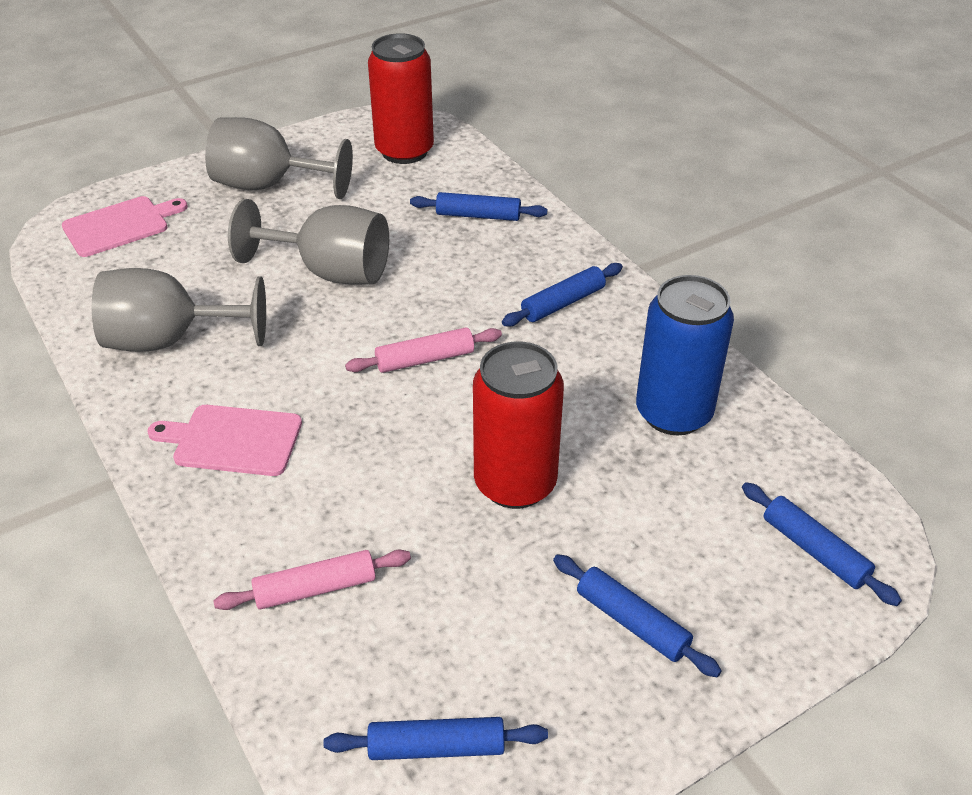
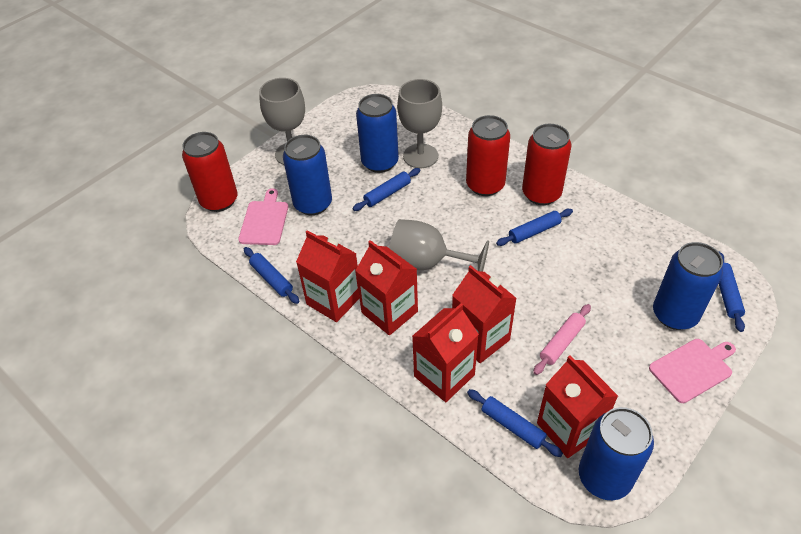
blue can: 1 -> 4
pink rolling pin: 2 -> 1
red can: 2 -> 3
red carton: 0 -> 5

